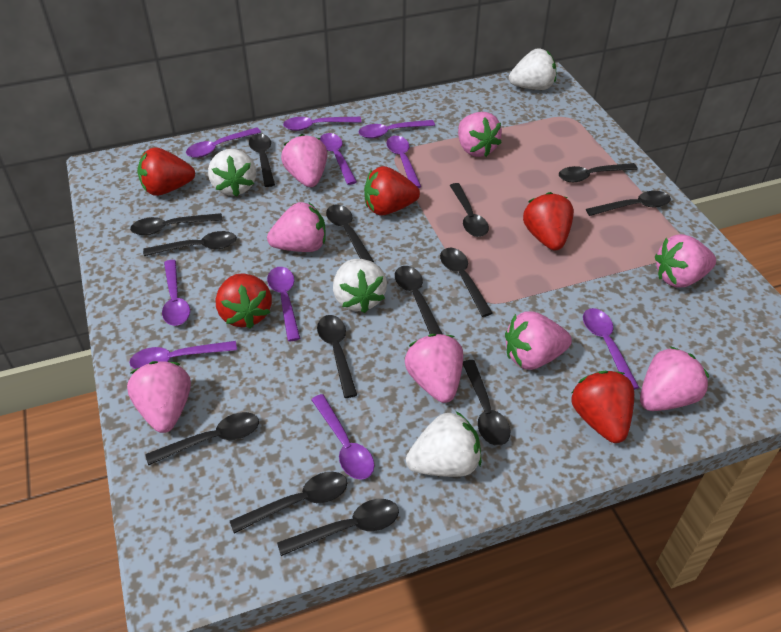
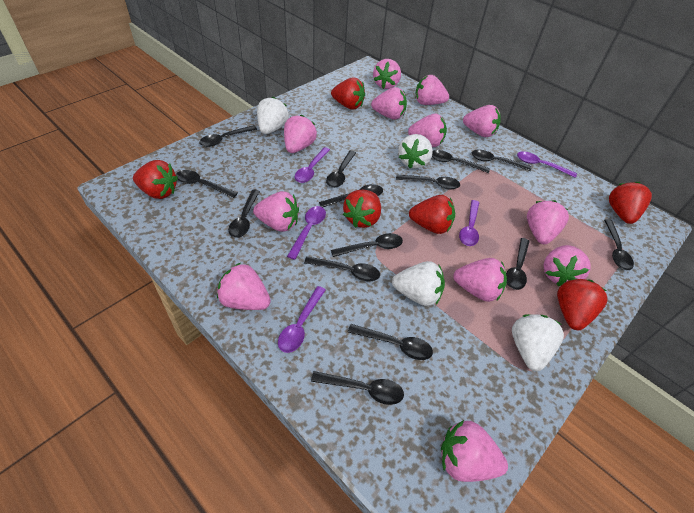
pink strawberry: 8 -> 12
purple spoon: 10 -> 5
red strawberry: 5 -> 6

